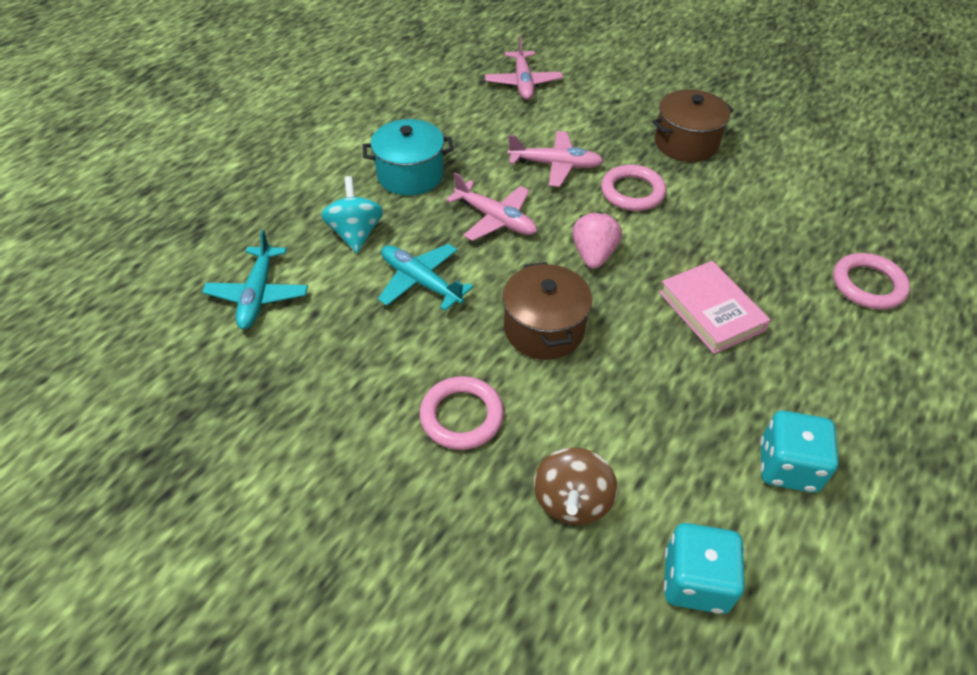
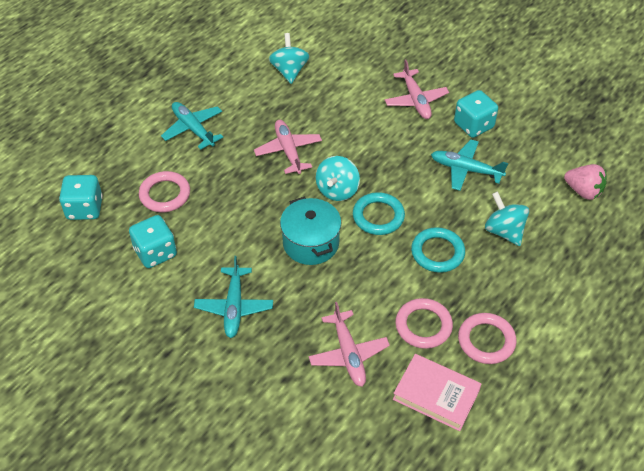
brown pot: 2 -> 0
brown spinning top: 1 -> 0
turquoise dice: 2 -> 3
turquoise plane: 2 -> 3
turquoise ring: 0 -> 2
turquoise spinning top: 1 -> 3

